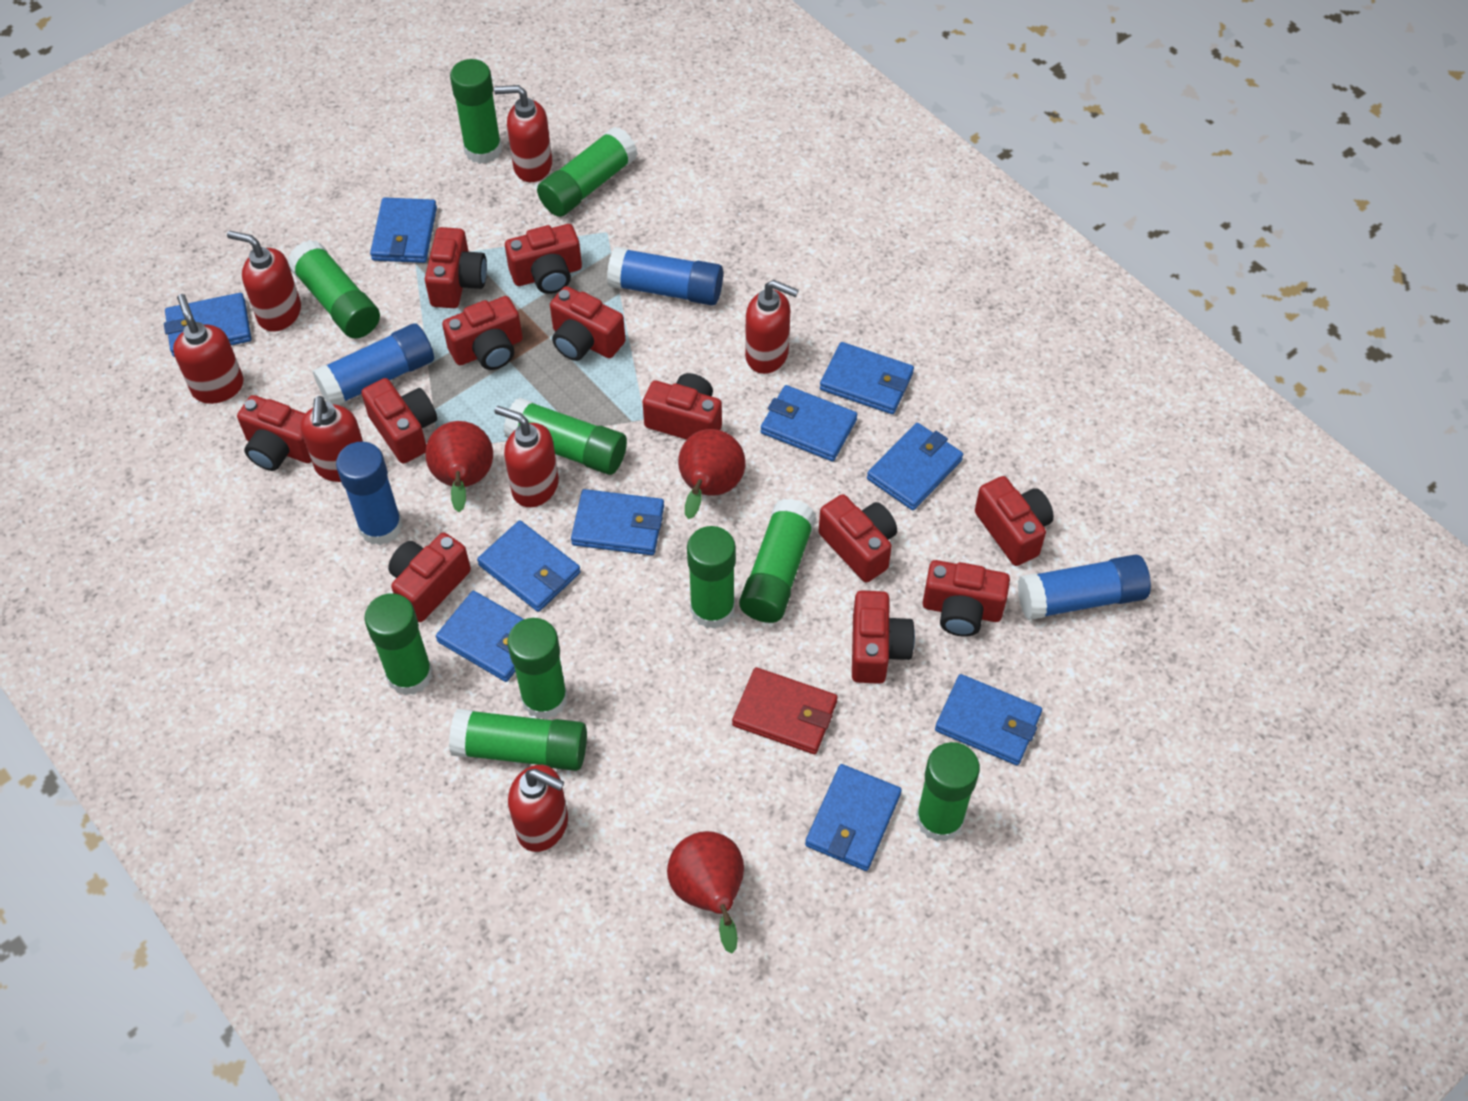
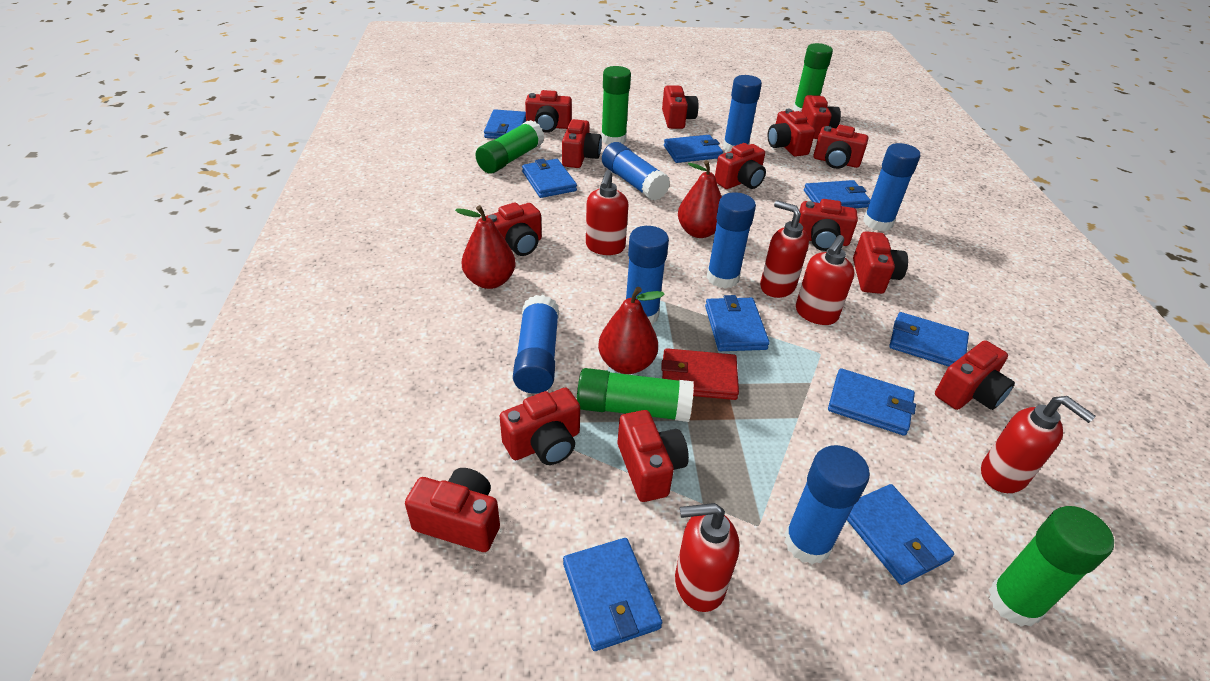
blue glue stick: 4 -> 7
blue wallet: 10 -> 9
green glue stick: 10 -> 5
red camera: 12 -> 14
red soap dispenser: 7 -> 5

